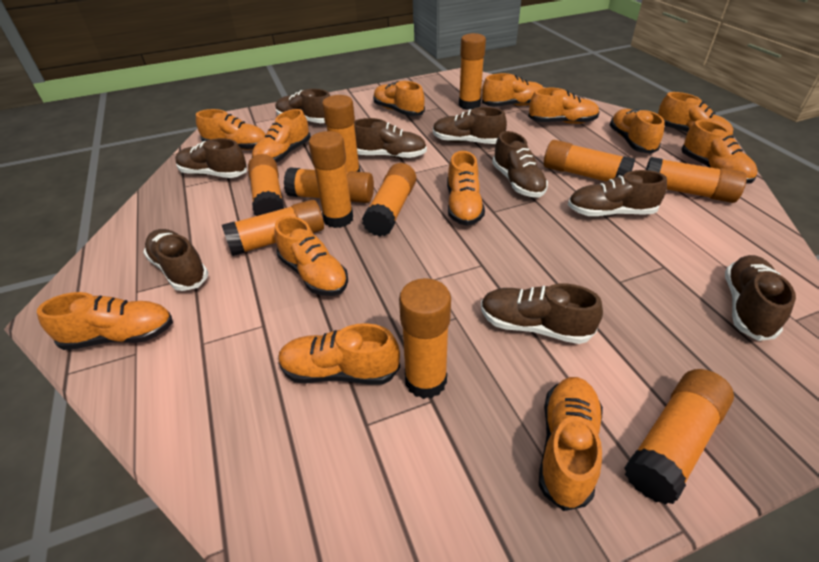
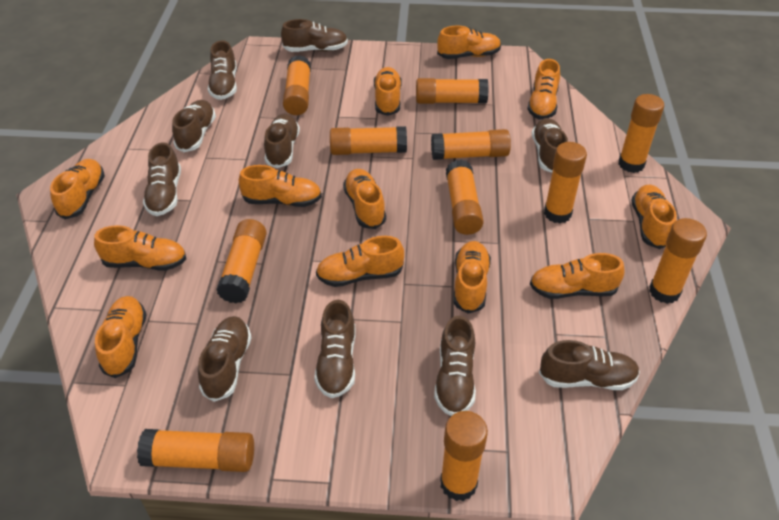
brown shoe: 9 -> 10
orange shoe: 13 -> 12

